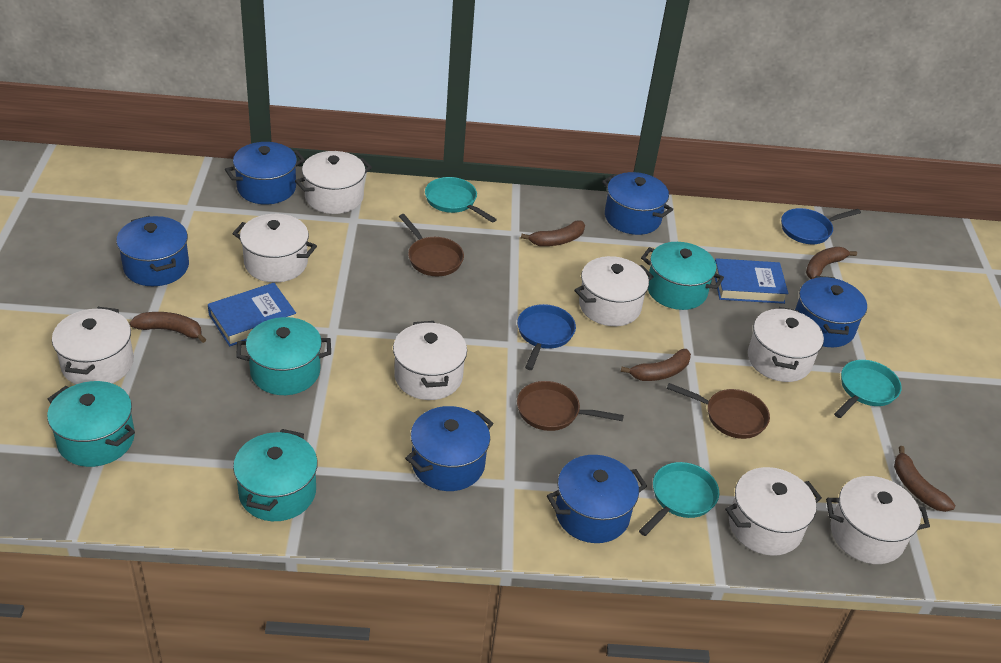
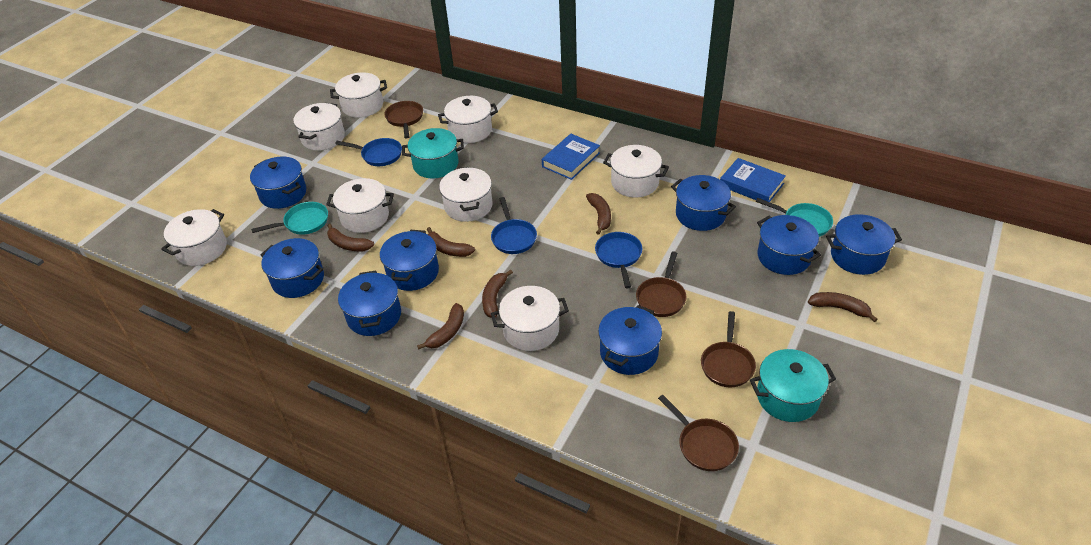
blue pan: 2 -> 3
blue pot: 6 -> 8
brown banana: 5 -> 6
brown pan: 3 -> 4
turquoise pan: 3 -> 2
turquoise pot: 4 -> 2

